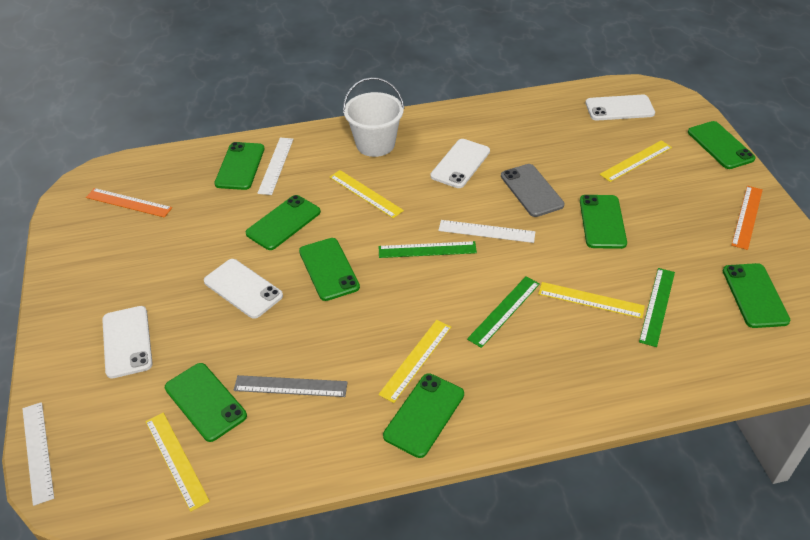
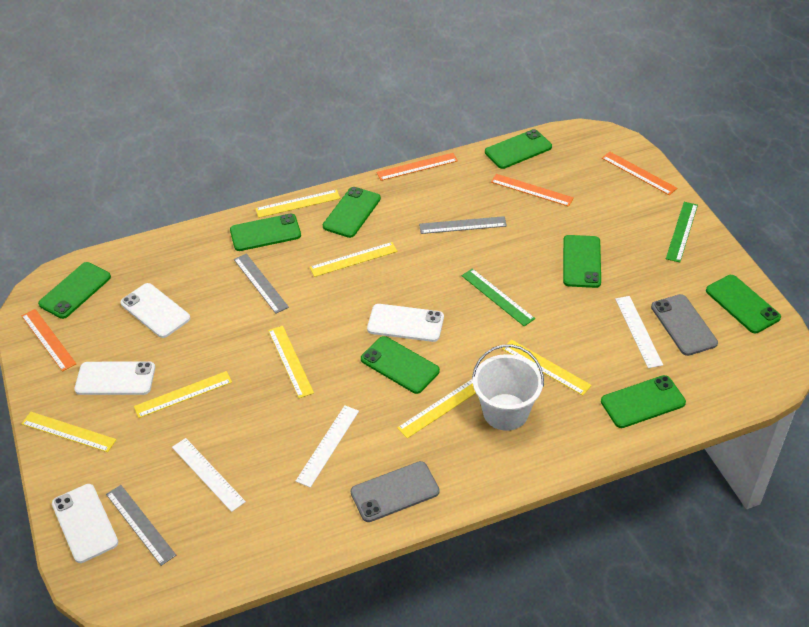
green ruler: 3 -> 2
grey phone: 1 -> 2
grey ruler: 1 -> 3
orange ruler: 2 -> 4
yellow ruler: 5 -> 7

